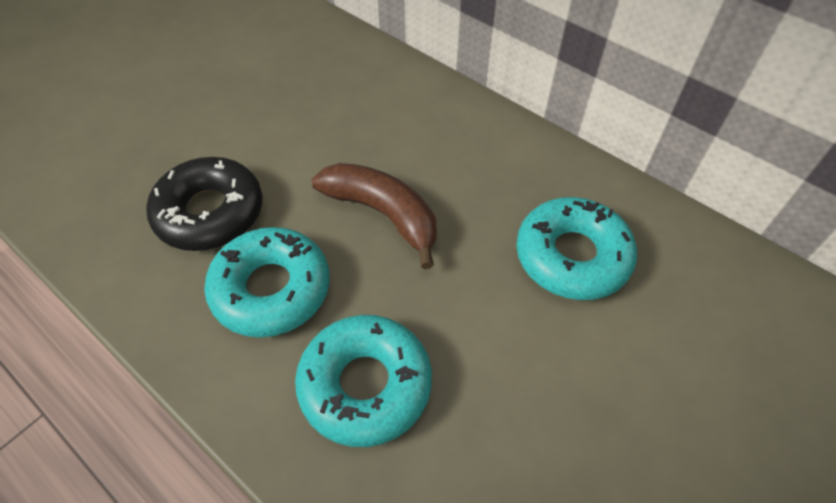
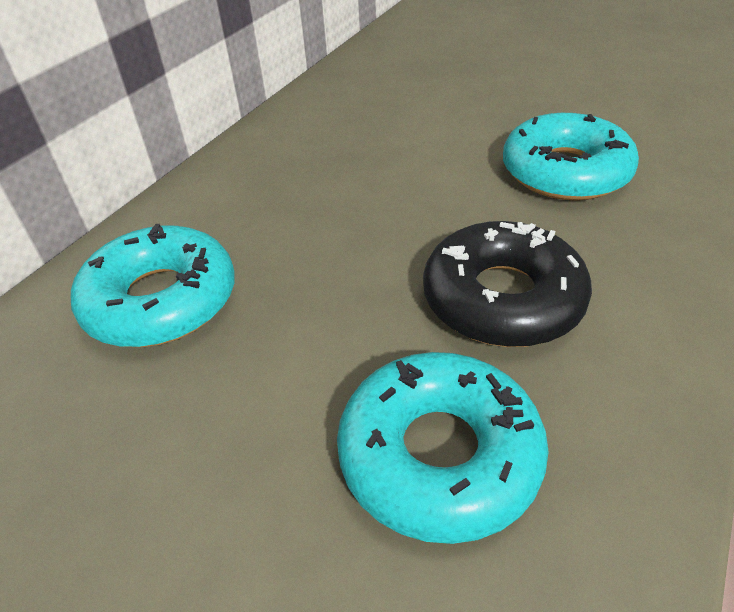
brown banana: 1 -> 0

